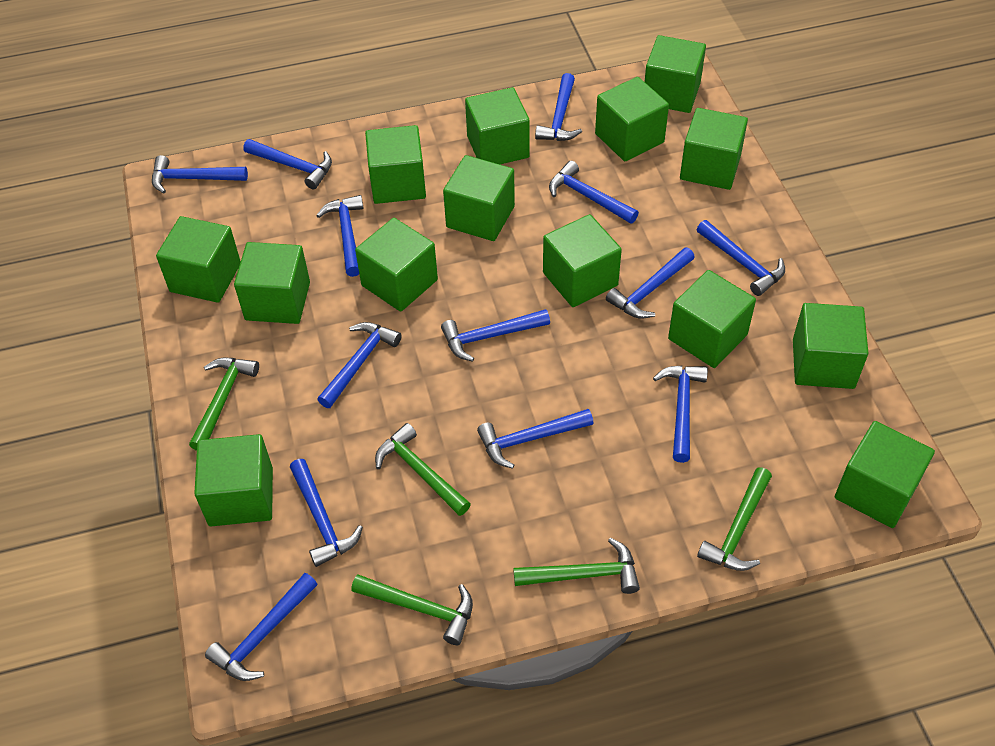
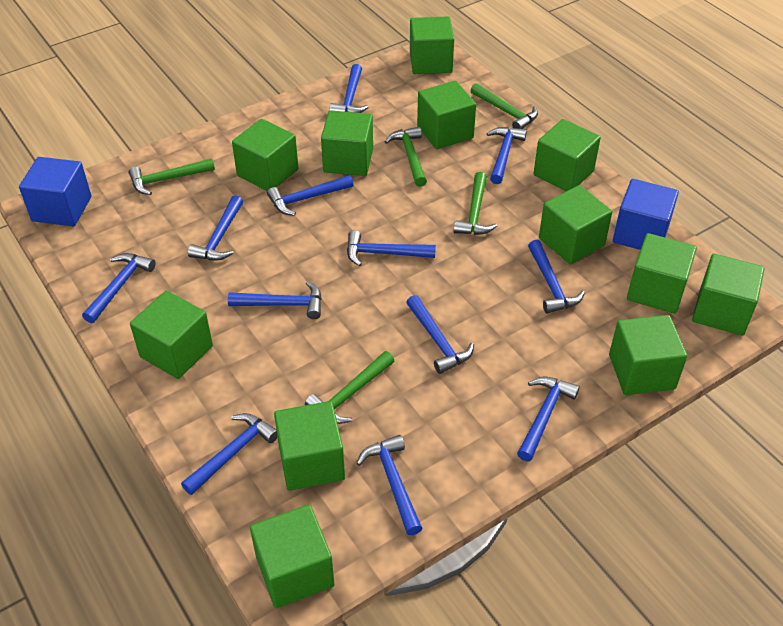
blue cube: 0 -> 2
blue hammer: 13 -> 12
green cube: 14 -> 12

